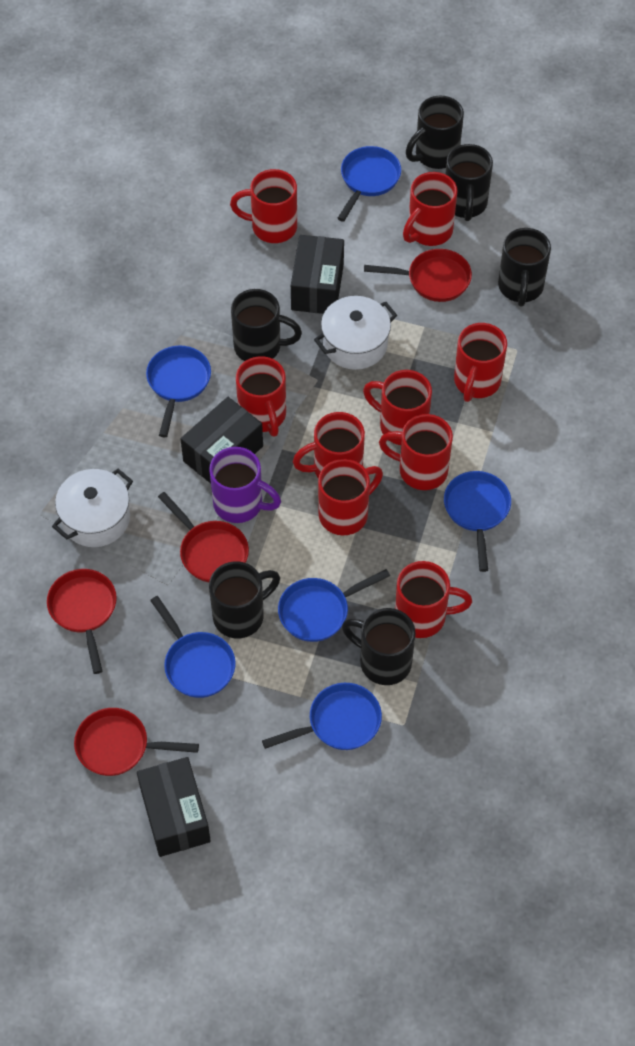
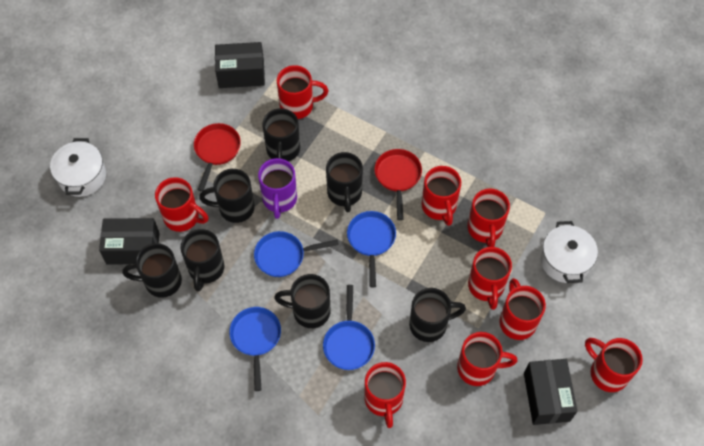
black mug: 6 -> 7
blue pan: 6 -> 4
red pan: 4 -> 2

